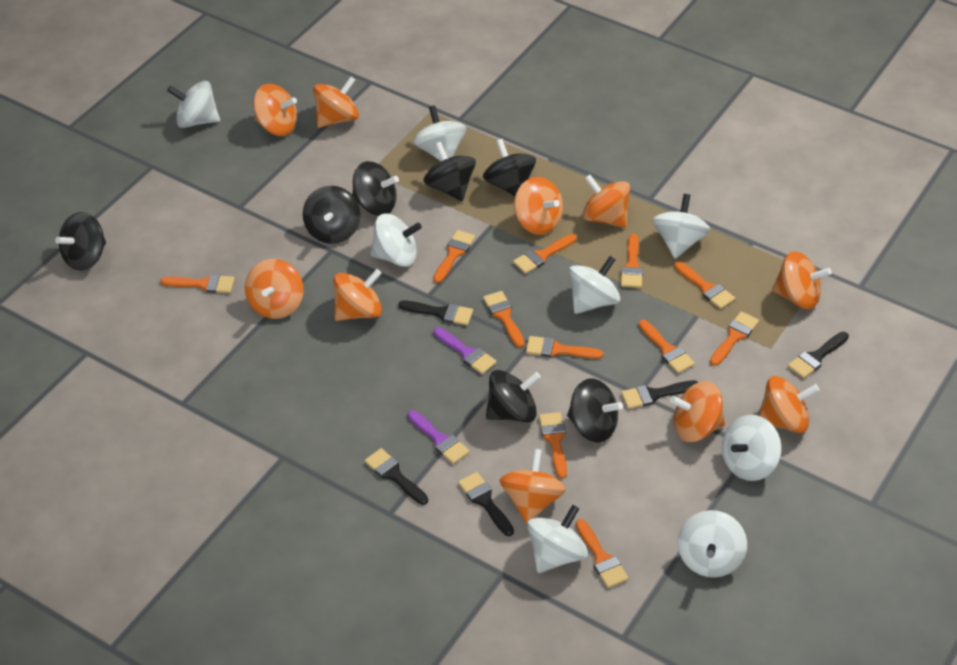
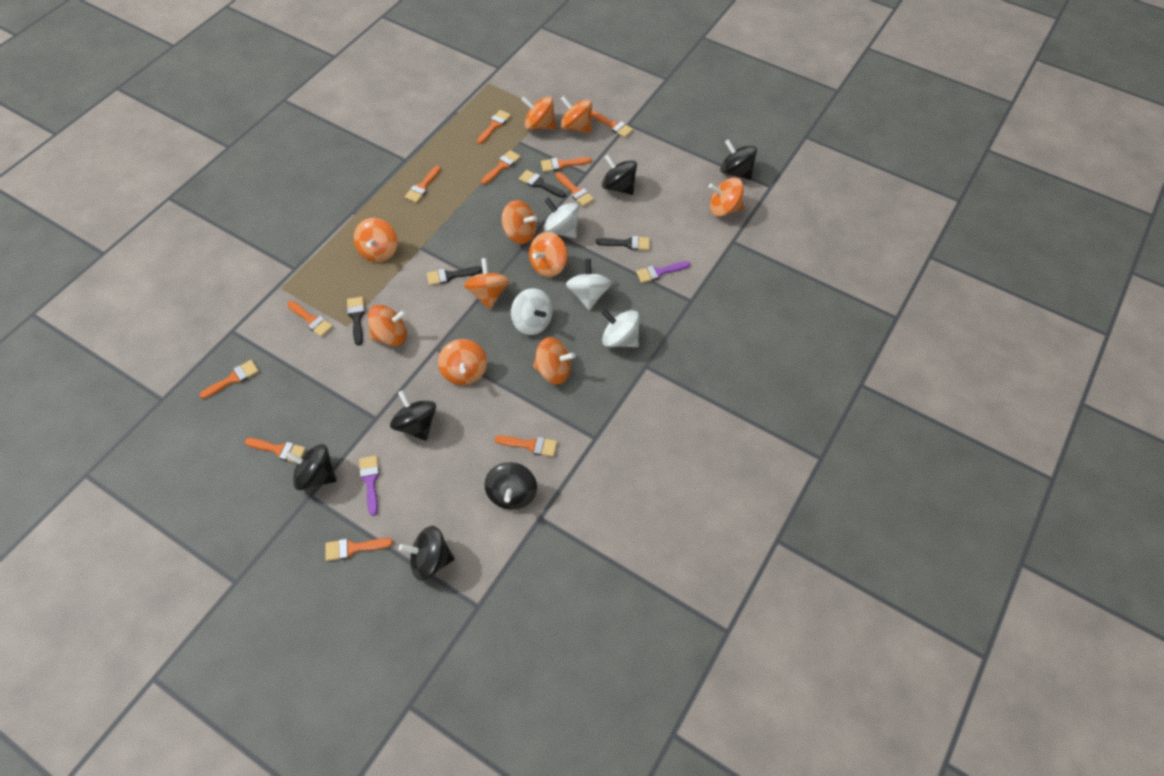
black brush: 5 -> 4
black spinning top: 7 -> 6
white spinning top: 8 -> 4

